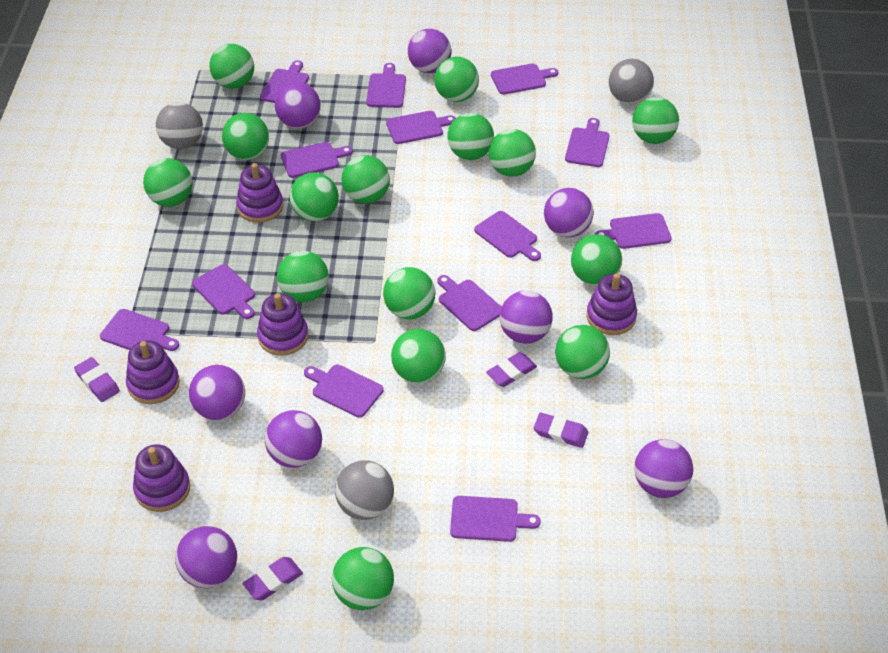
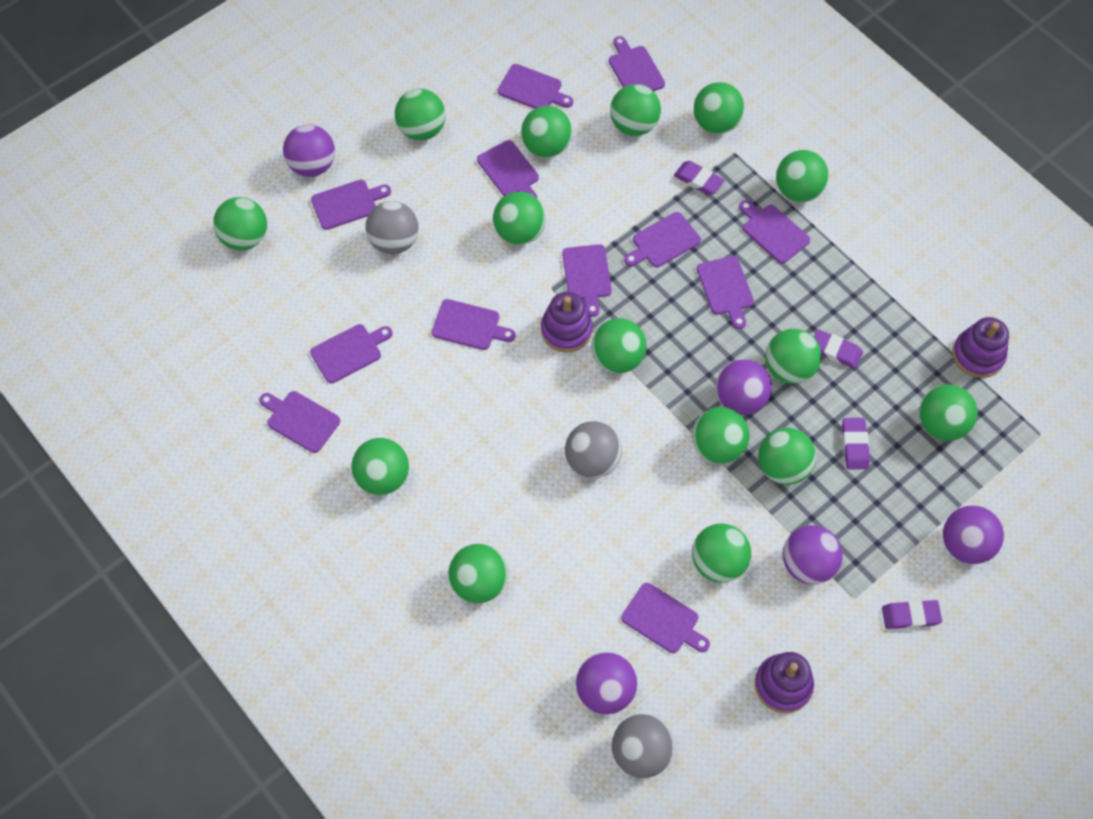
purple ball: 8 -> 5
purple cutting board: 13 -> 12
purple stacking toy: 5 -> 3

